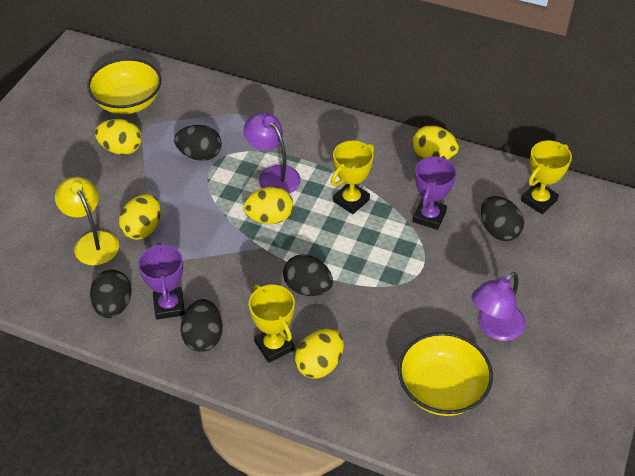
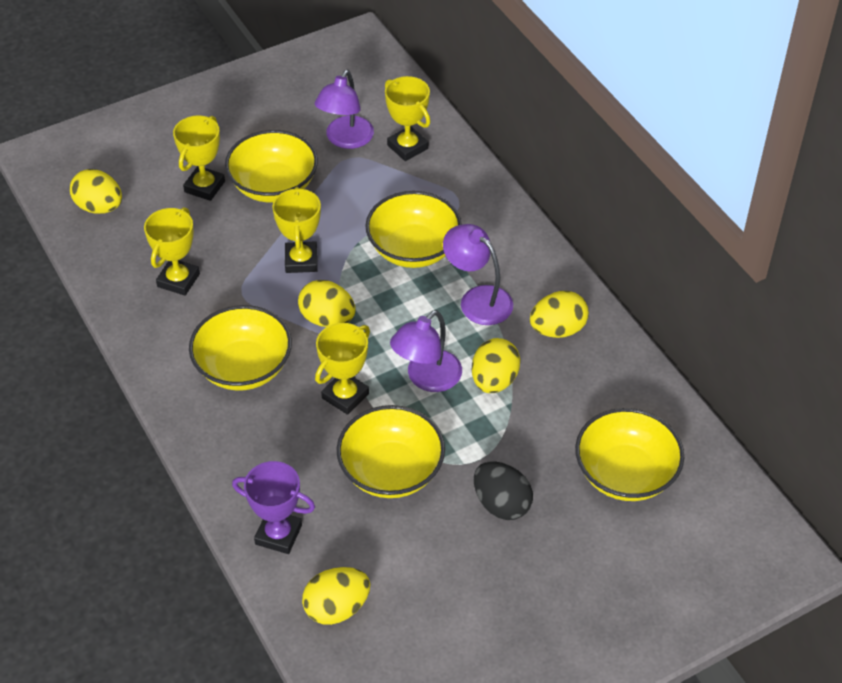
black egg: 5 -> 1
purple lamp: 2 -> 3
purple trophy: 2 -> 1
yellow bowl: 2 -> 5
yellow lamp: 1 -> 0
yellow trophy: 3 -> 5

